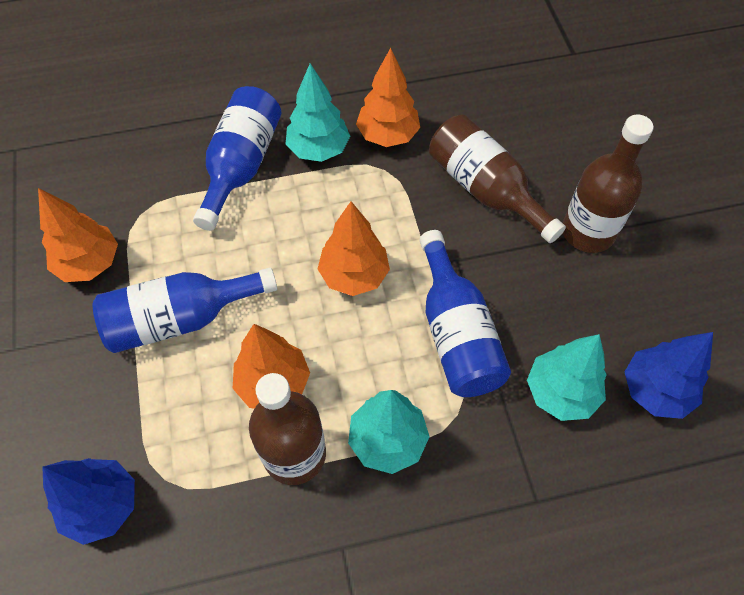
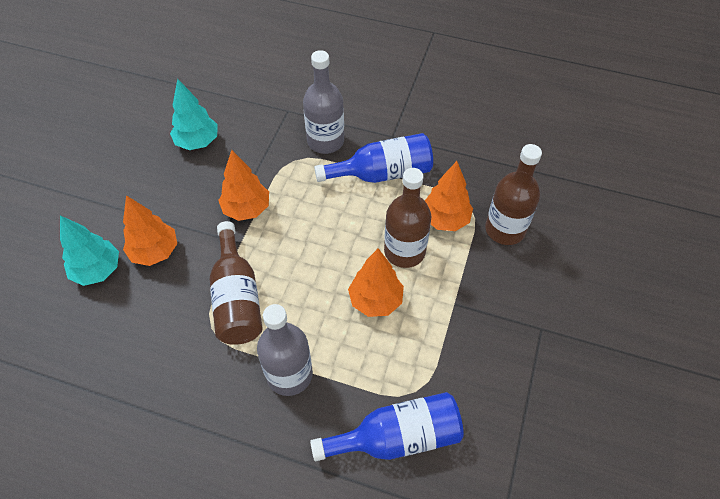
blue bottle: 3 -> 2
blue tree: 2 -> 0
grey bottle: 0 -> 2
turquoise tree: 3 -> 2

